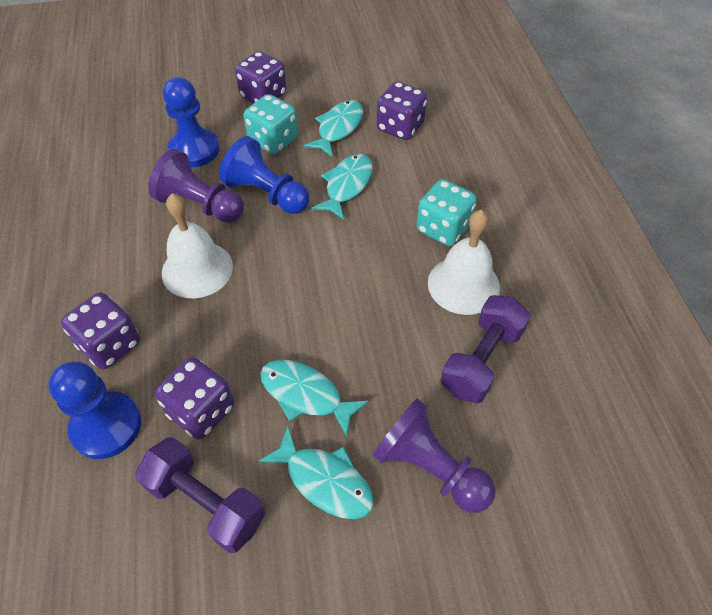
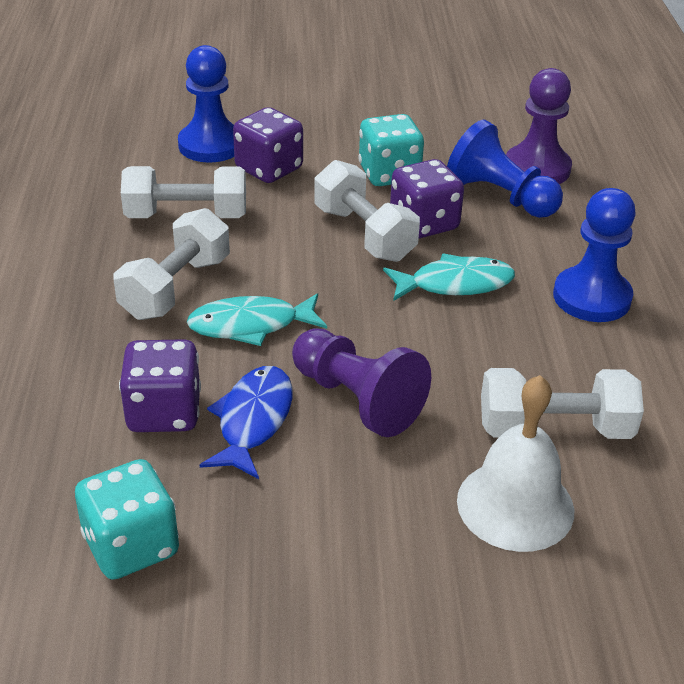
blue fish: 0 -> 1
purple dice: 4 -> 3
purple dumbbell: 2 -> 0
turquoise fish: 4 -> 2
white bell: 2 -> 1
white dumbbell: 0 -> 4

